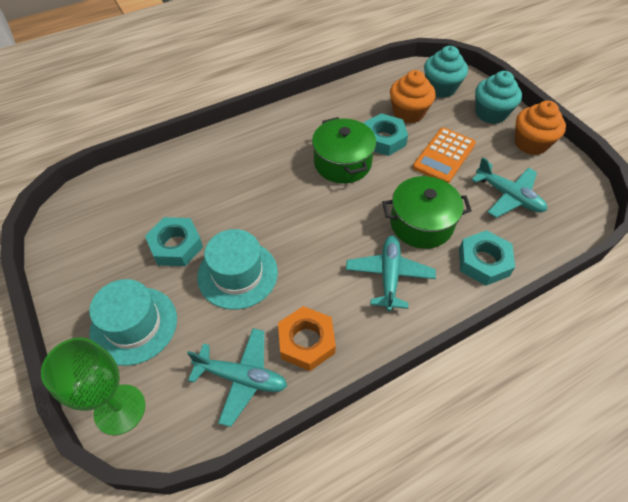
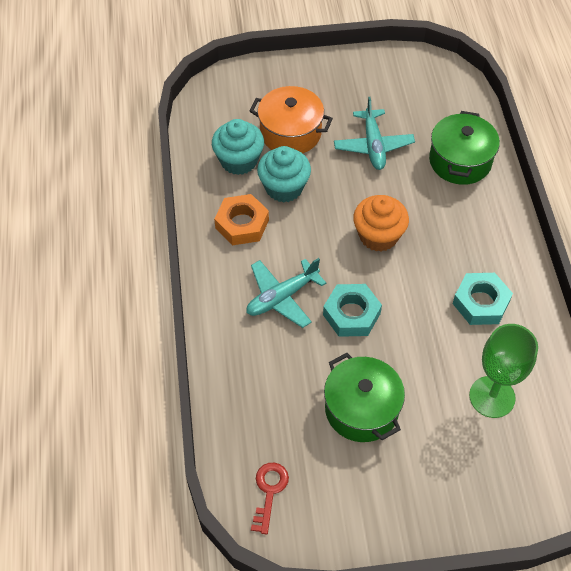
orange calculator: 1 -> 0
orange cupcake: 2 -> 1
orange pot: 0 -> 1
red key: 0 -> 1
turquoise hat: 2 -> 0
turquoise nut: 3 -> 2
turquoise plane: 3 -> 2

